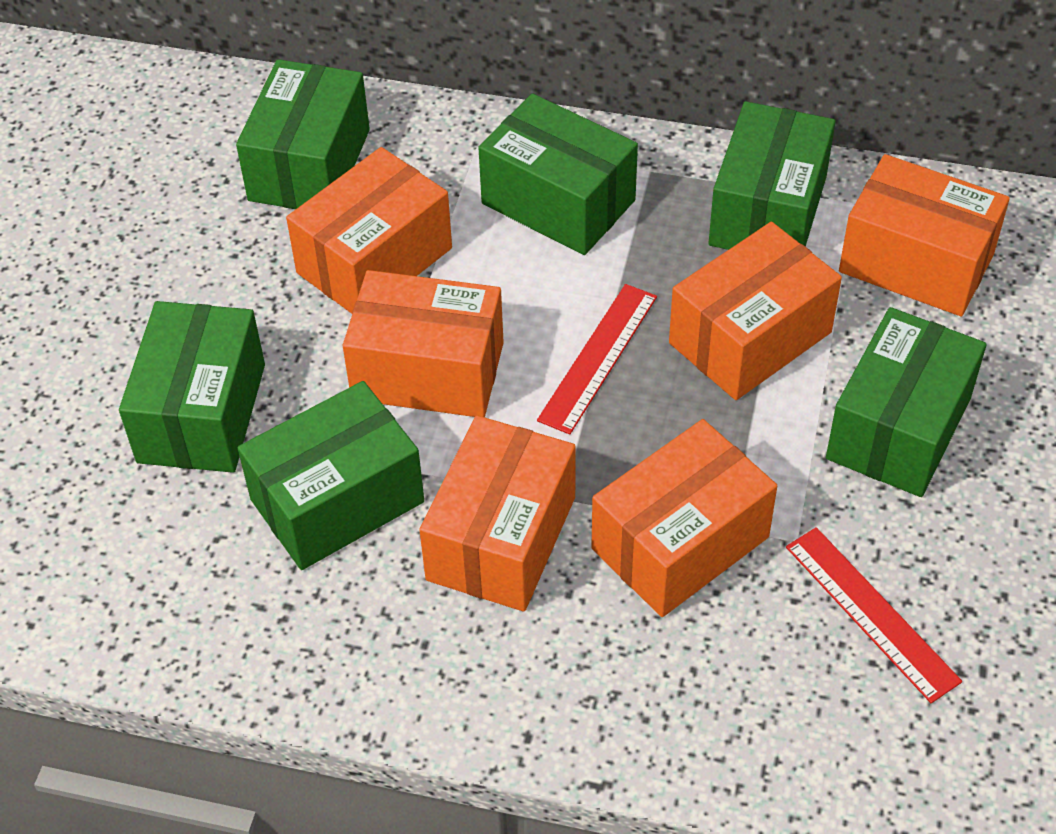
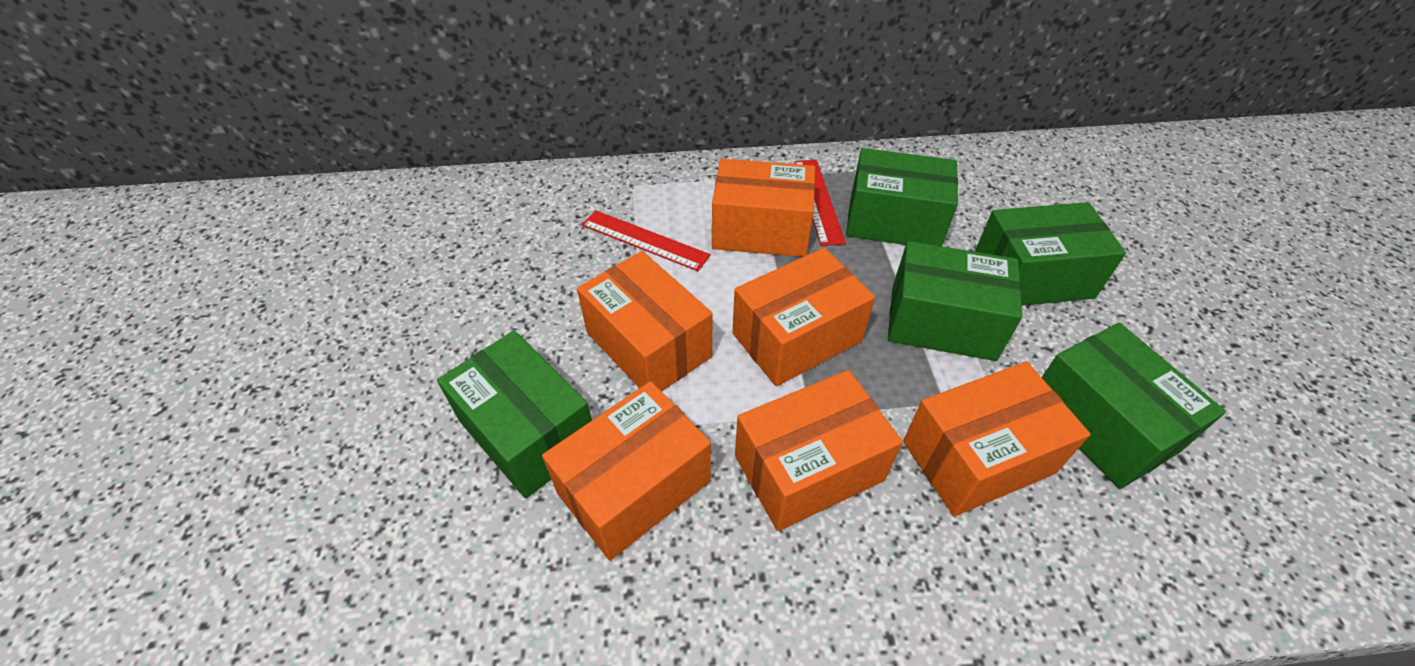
green box: 6 -> 5

